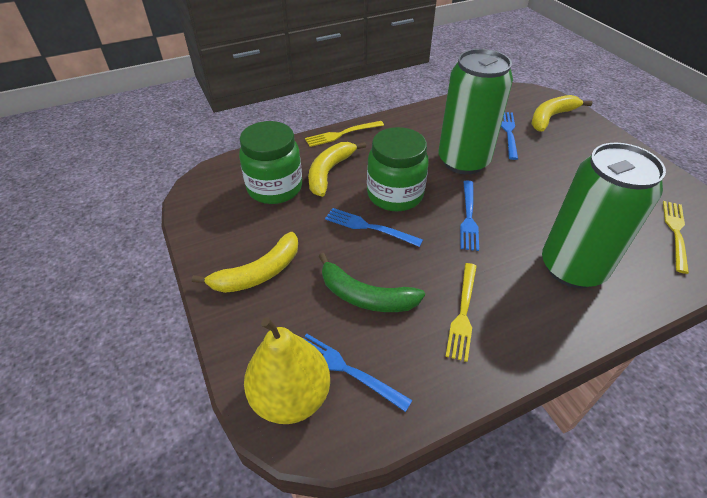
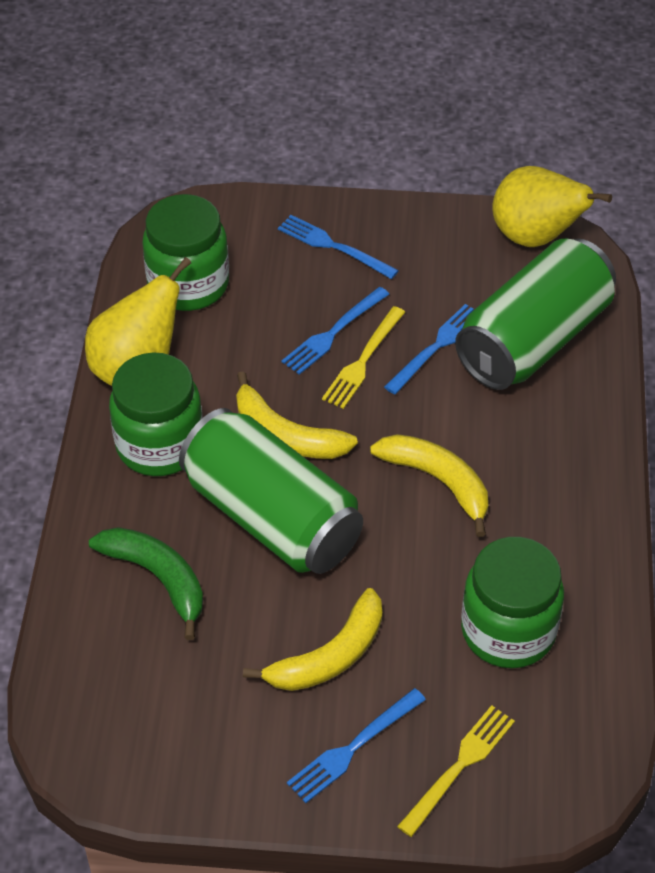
green jar: 2 -> 3
yellow fork: 3 -> 2
yellow pear: 1 -> 2

